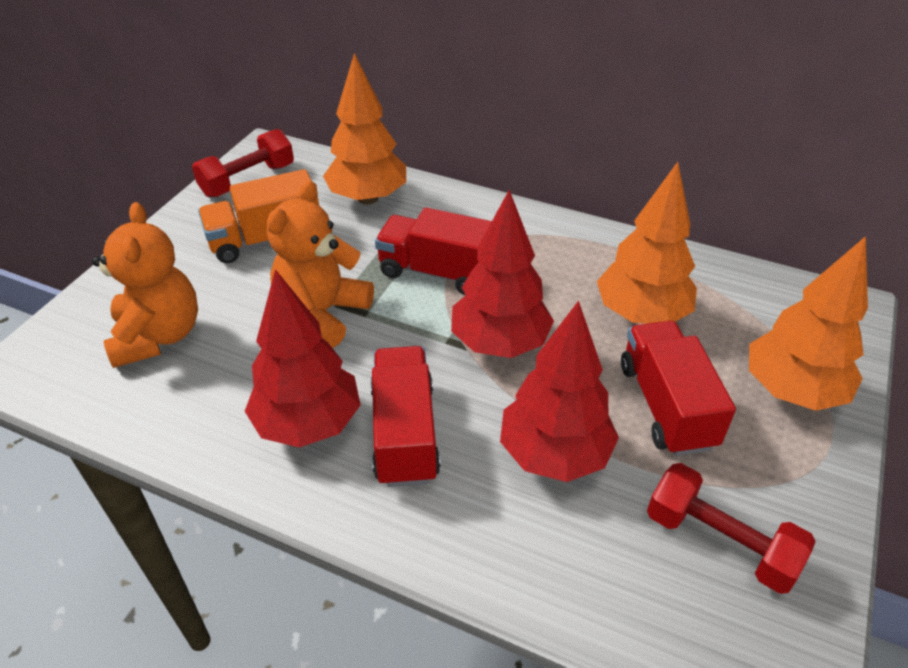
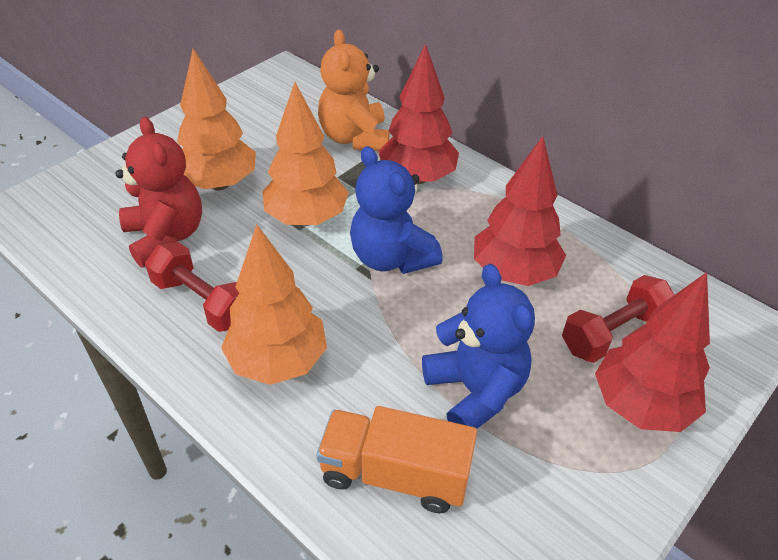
blue teddy bear: 0 -> 2
orange teddy bear: 2 -> 1
red teddy bear: 0 -> 1
red truck: 3 -> 0

